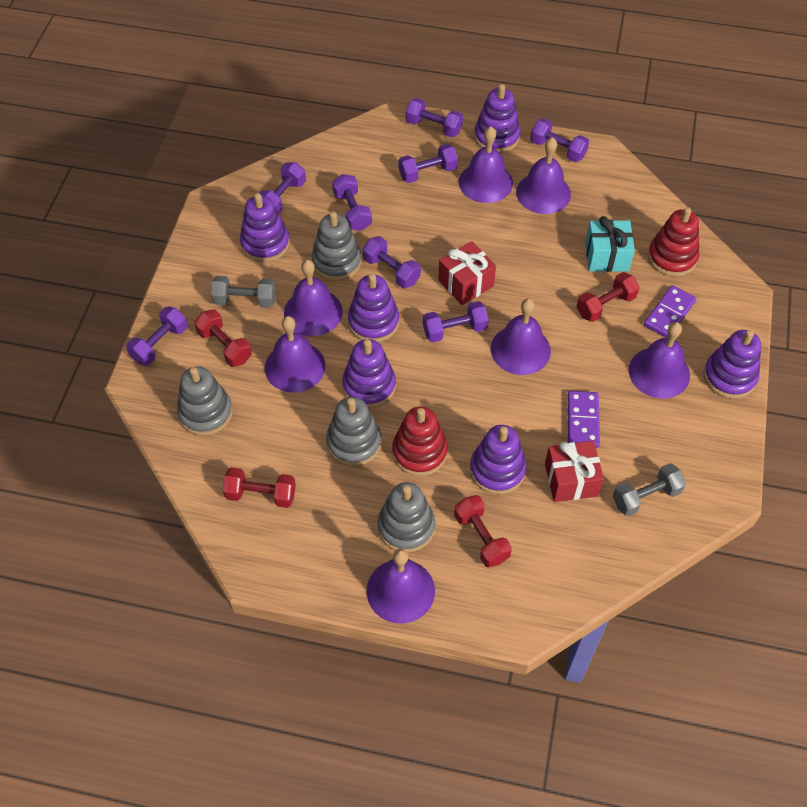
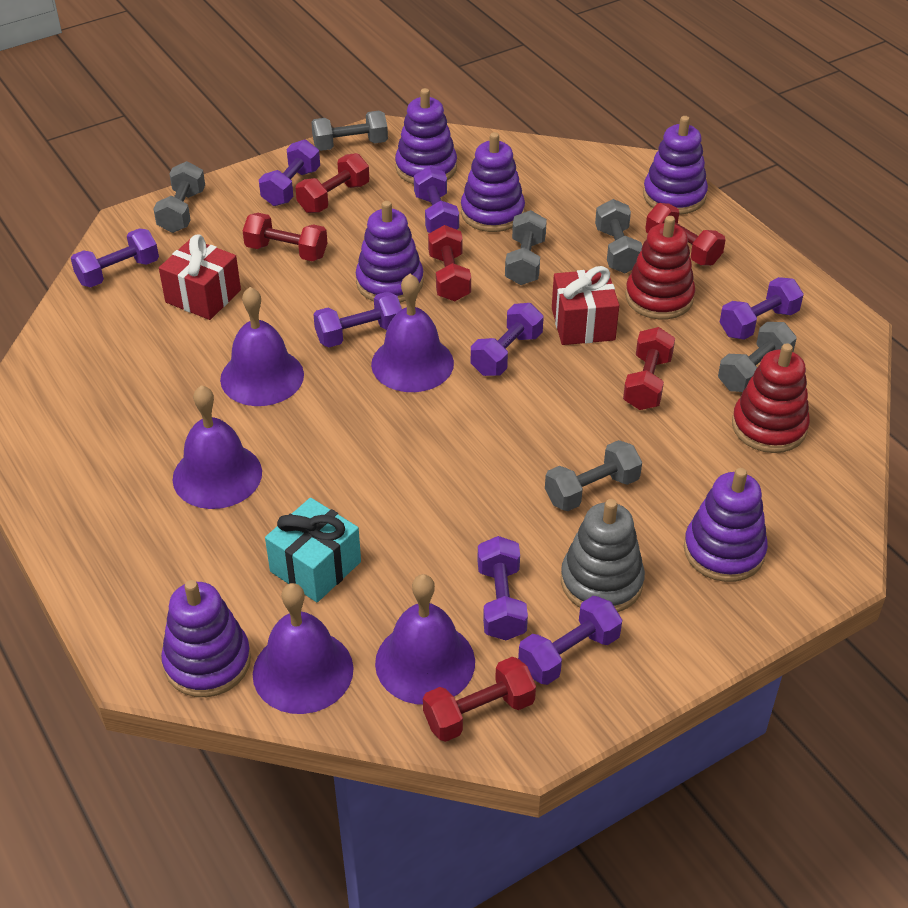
grey dumbbell: 2 -> 6
grey stacking toy: 4 -> 1
purple bell: 7 -> 5
purple domino: 2 -> 0
red dumbbell: 4 -> 6

